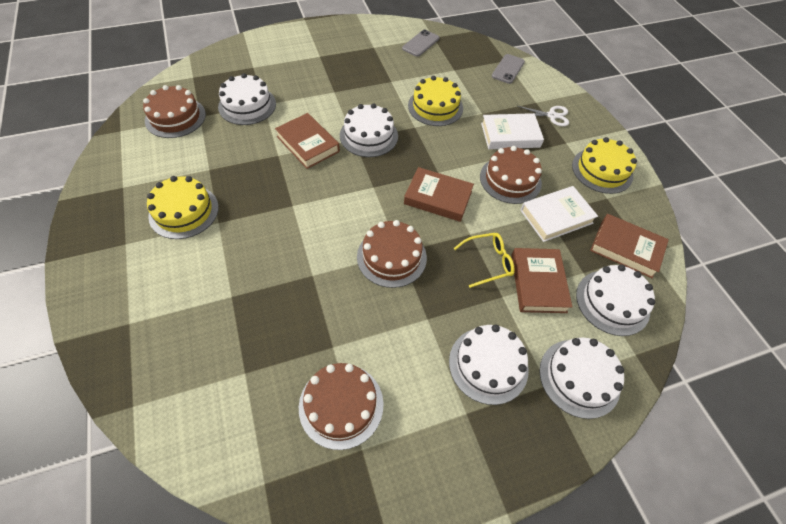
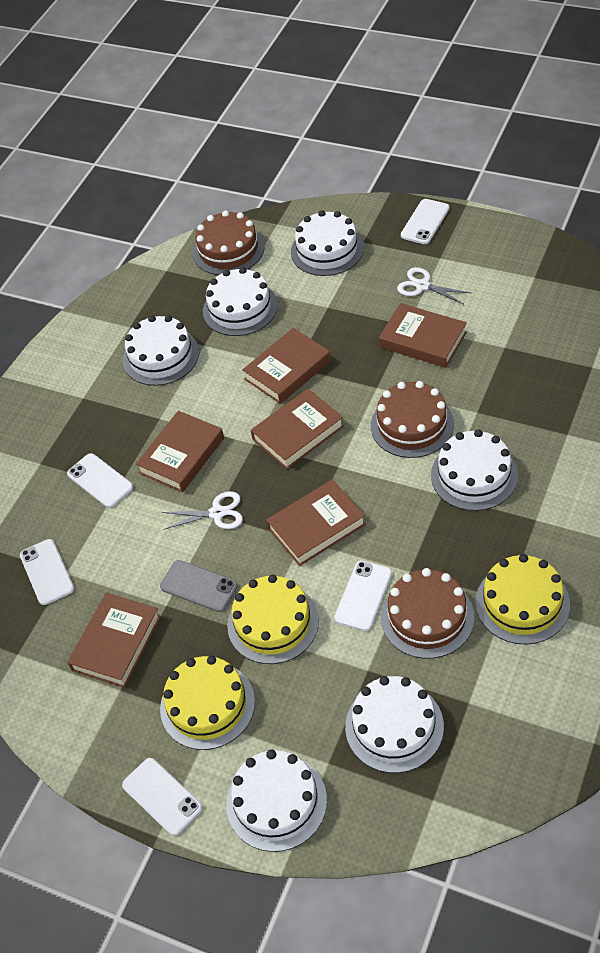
brown book: 4 -> 6
brown cake: 4 -> 3
grey phone: 2 -> 1
white book: 2 -> 0
white cake: 5 -> 6
white phone: 0 -> 5
white scissors: 1 -> 2
yellow glasses: 1 -> 0

